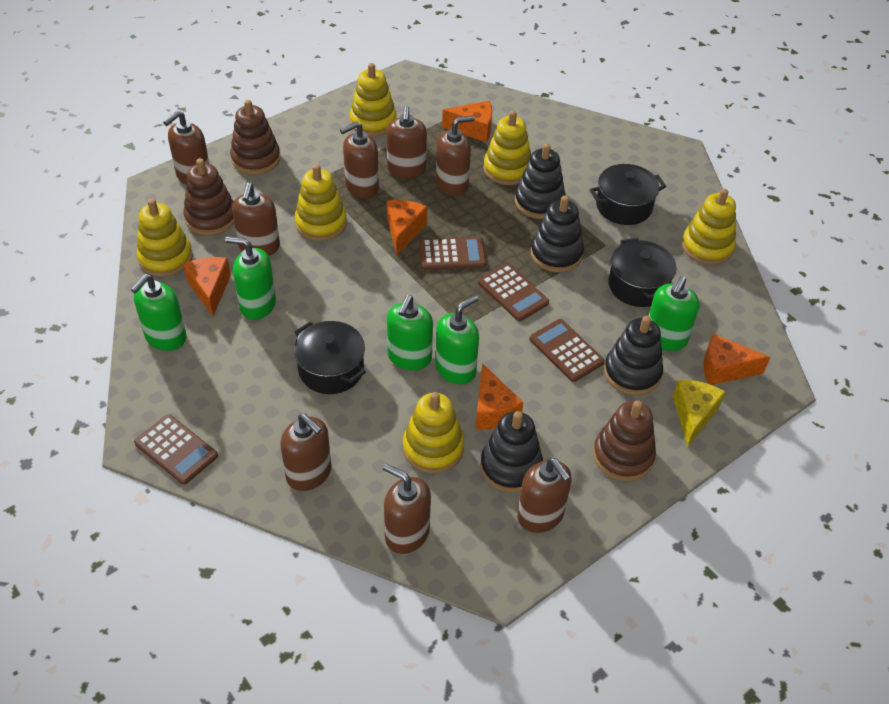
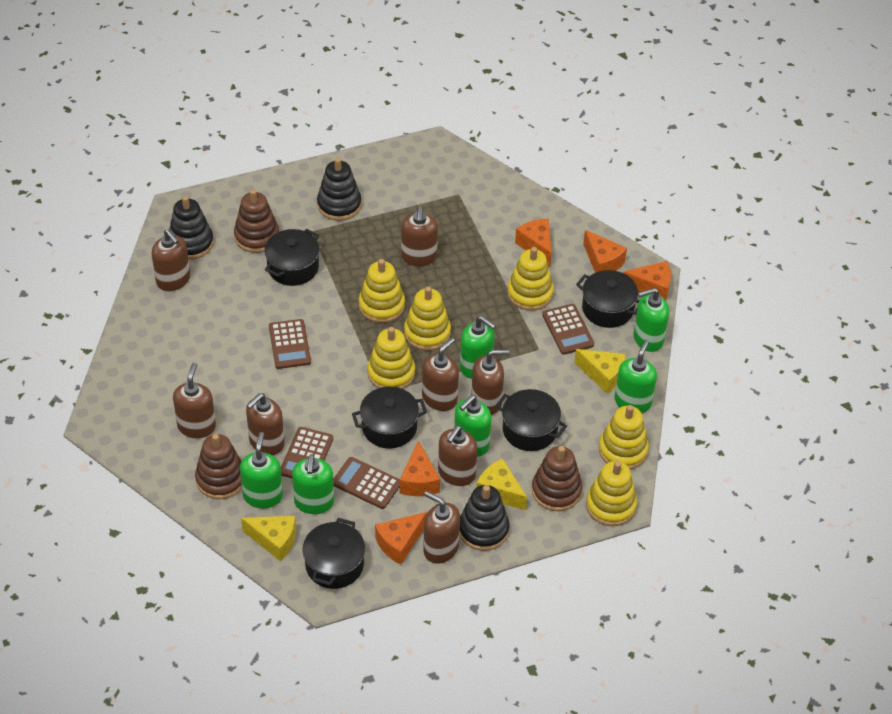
black pot: 3 -> 5
black stacking toy: 4 -> 3
green soap dispenser: 5 -> 6
yellow cheese: 1 -> 3

